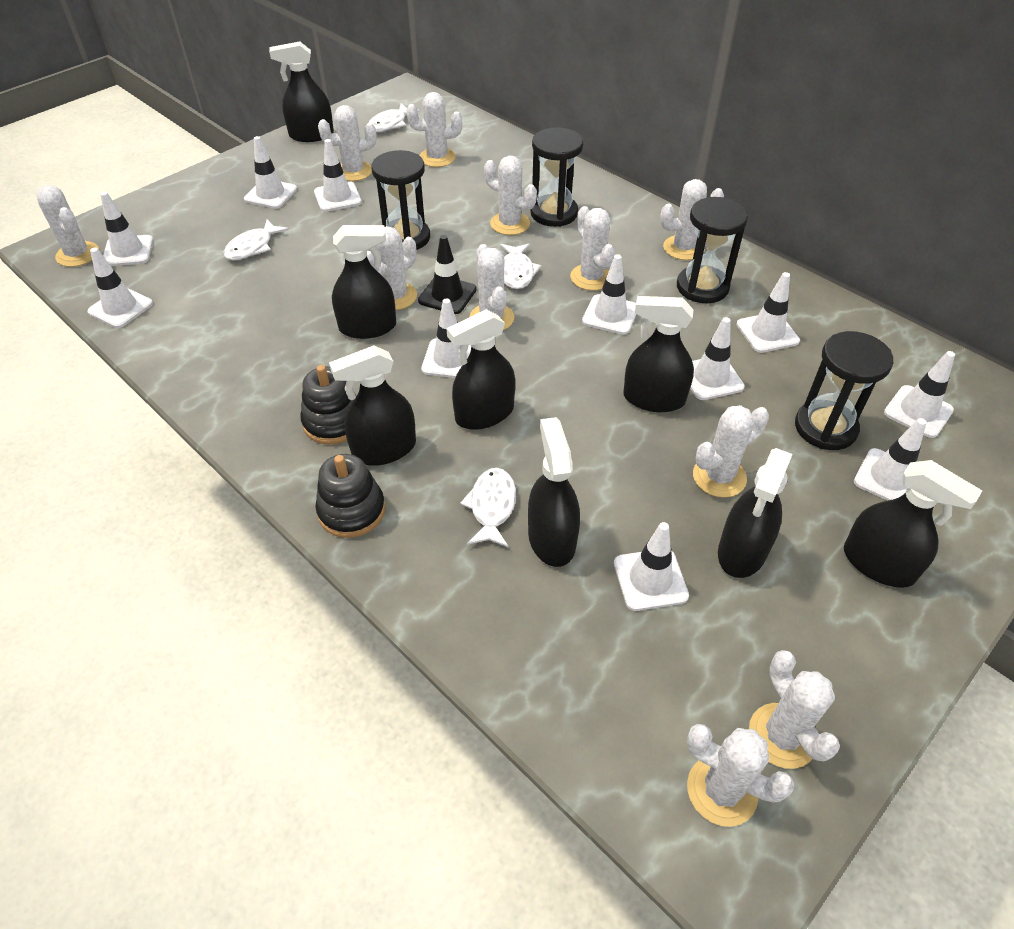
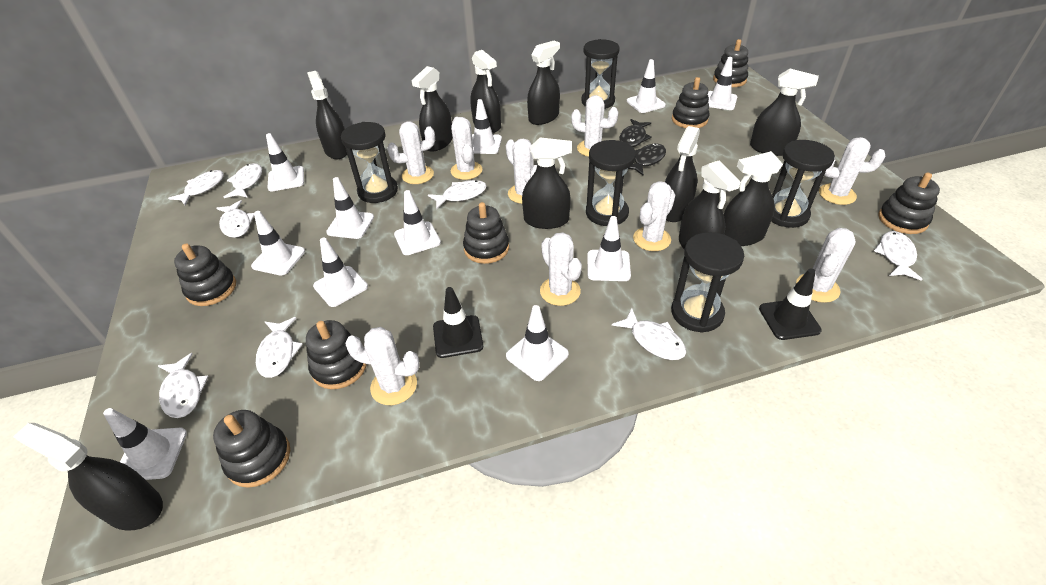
black fish: 0 -> 2
black hourglass: 4 -> 5
black spray bottle: 8 -> 10
black stacking toy: 2 -> 7
black traffic cone: 1 -> 2
white cactus: 11 -> 9
white fish: 4 -> 8

